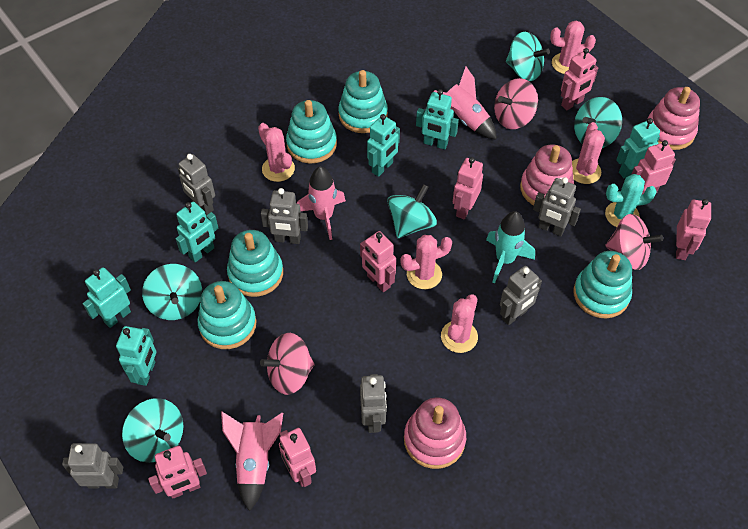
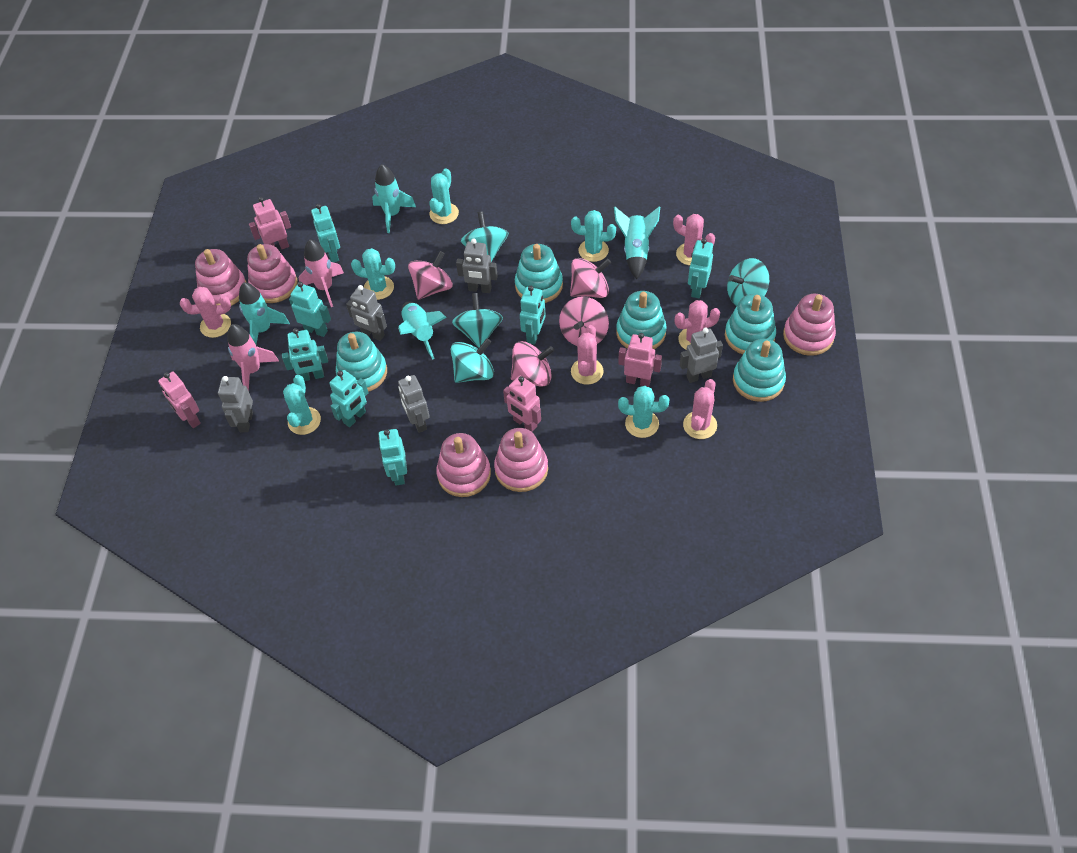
grey robot: 6 -> 5
pink robot: 7 -> 4
pink rocket: 3 -> 2
pink spinning top: 3 -> 4
pink stacking toy: 3 -> 5
turquoise cactus: 1 -> 5
turquoise robot: 6 -> 7
turquoise rocket: 1 -> 4
turquoise spinning top: 5 -> 4

